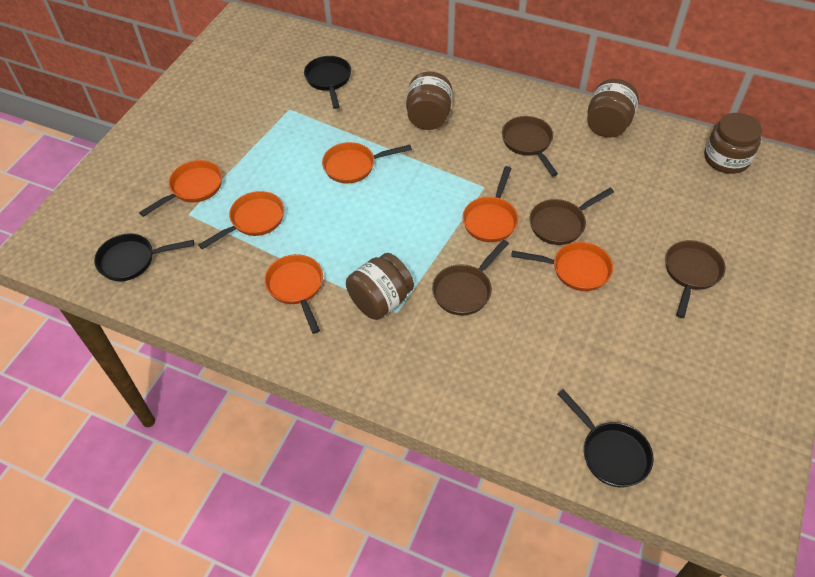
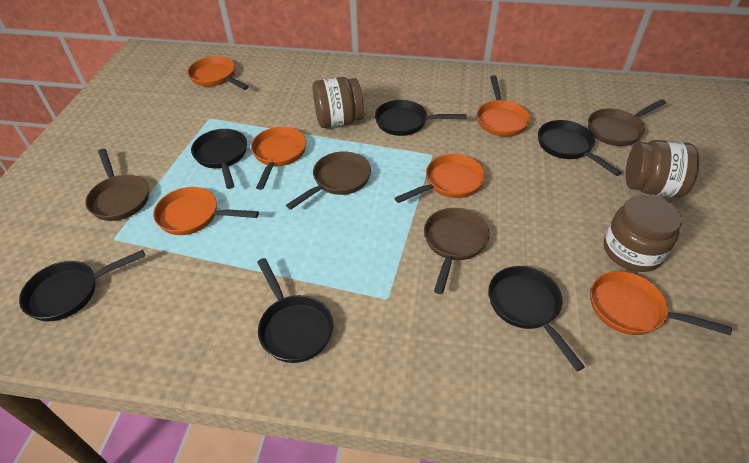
black pan: 3 -> 6
brown jar: 4 -> 3

